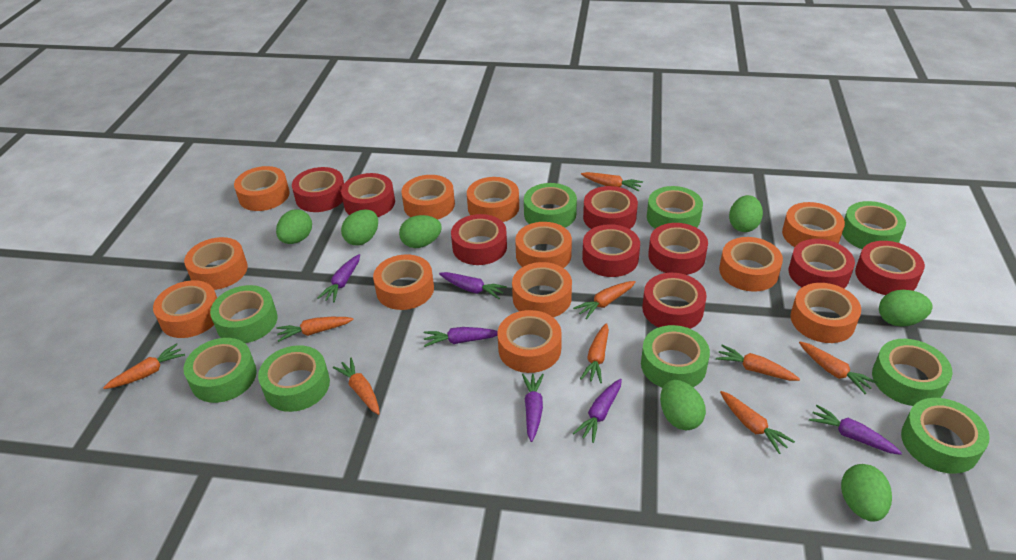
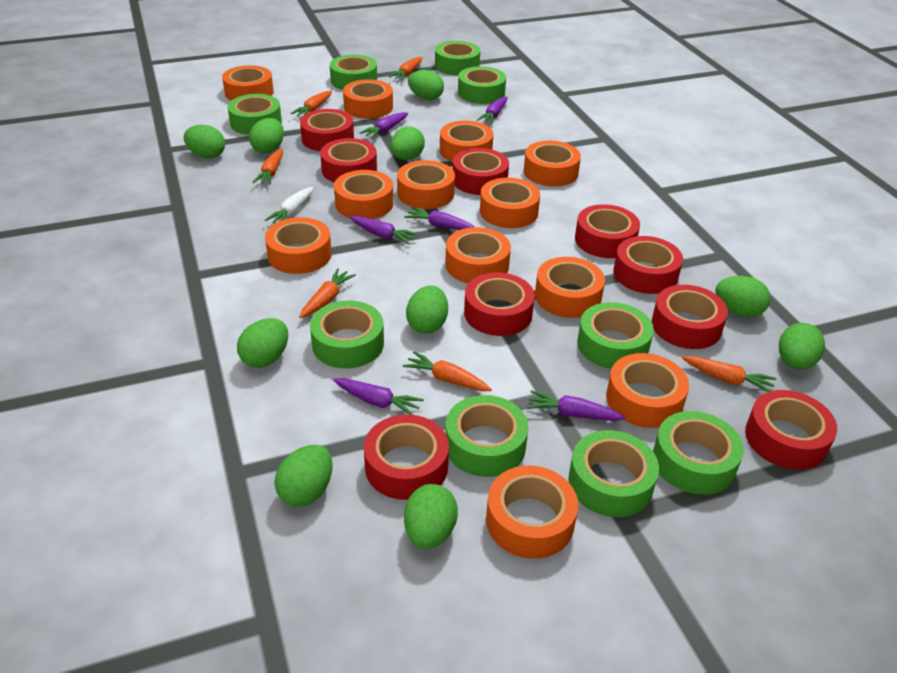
green egg: 7 -> 10
orange carrot: 9 -> 6
white carrot: 0 -> 1

